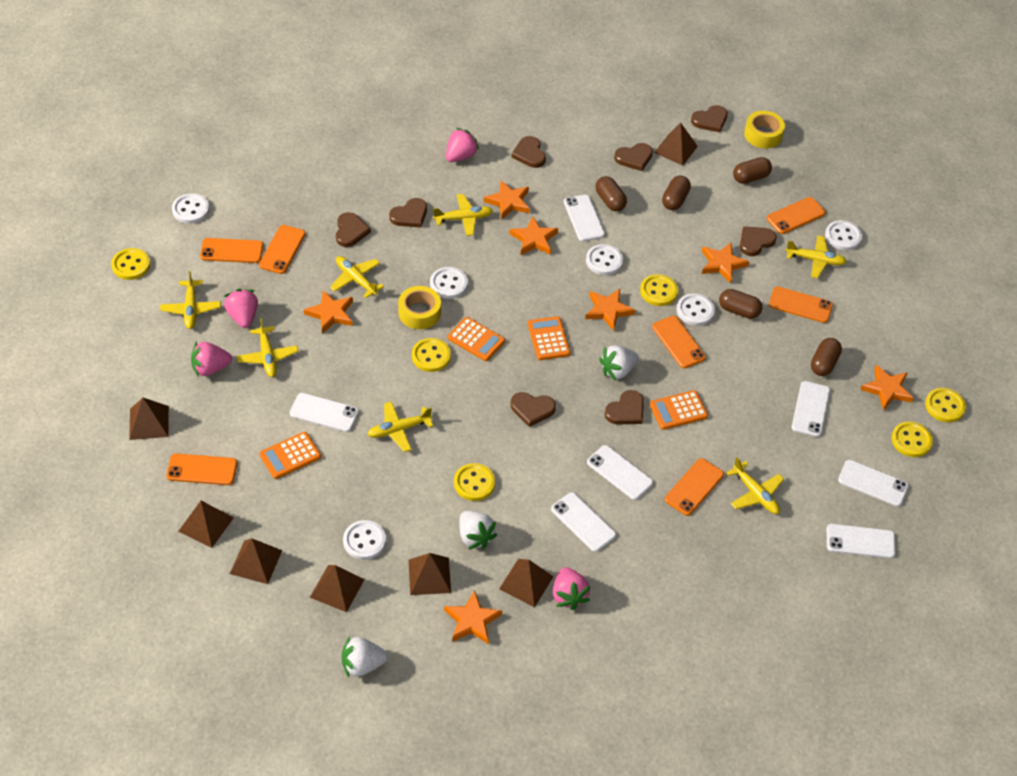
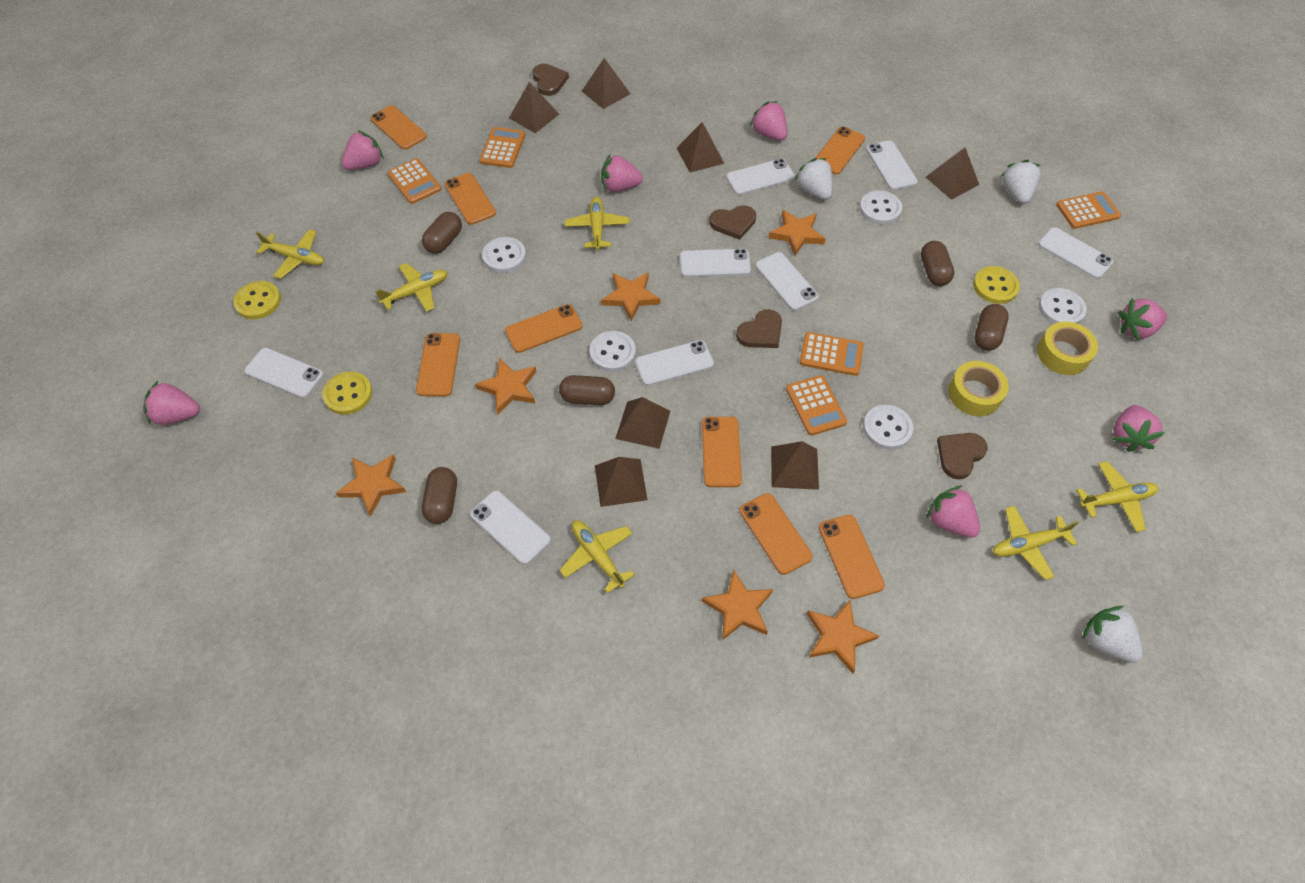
brown heart: 8 -> 4
orange calculator: 4 -> 5
orange phone: 7 -> 8
orange star: 7 -> 6
pink strawberry: 4 -> 7
white button: 6 -> 5
white phone: 7 -> 8
yellow button: 6 -> 3
yellow plane: 7 -> 6

